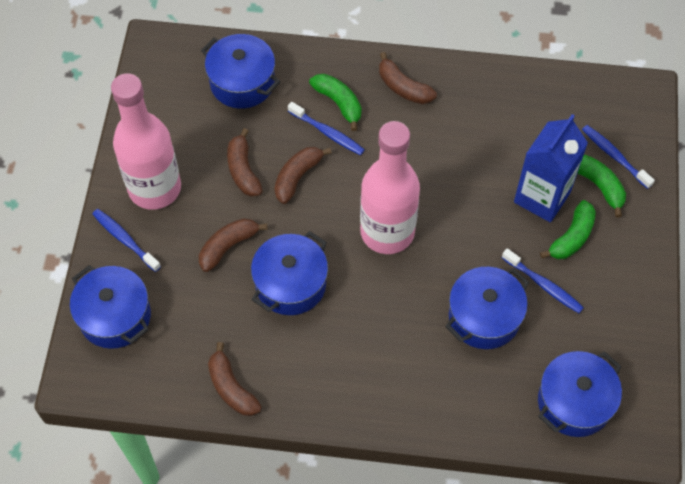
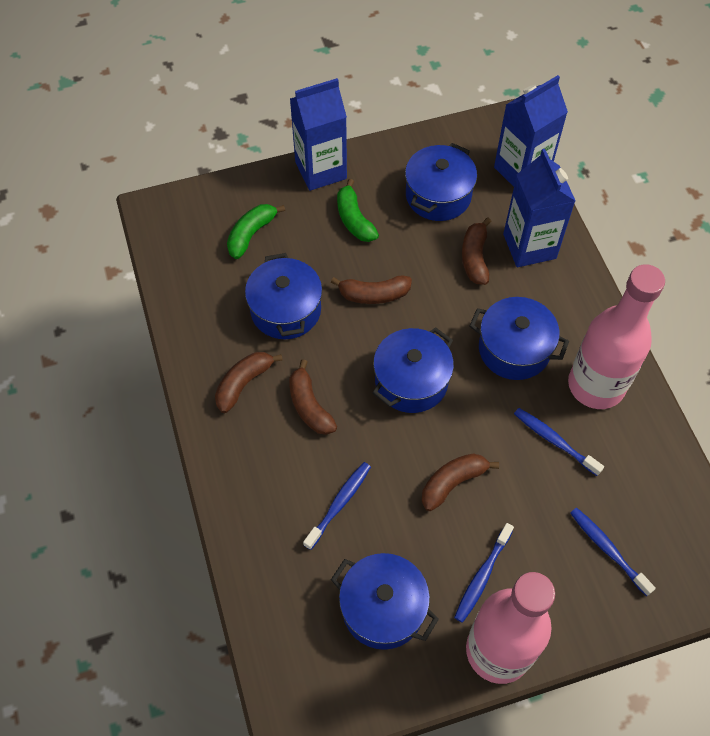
blue carton: 1 -> 3
green banana: 3 -> 2

